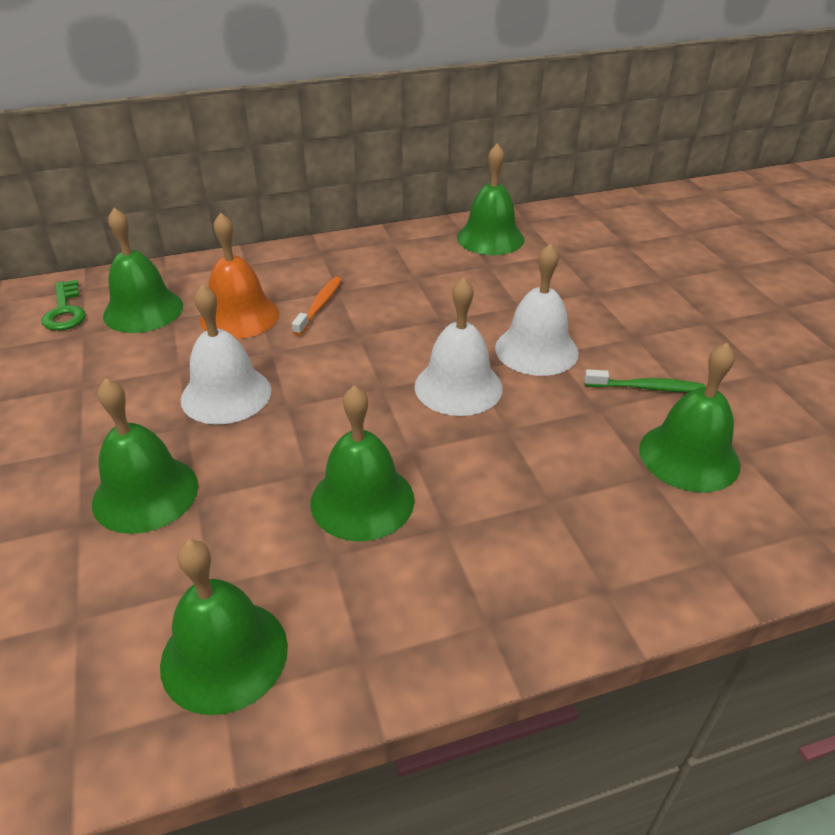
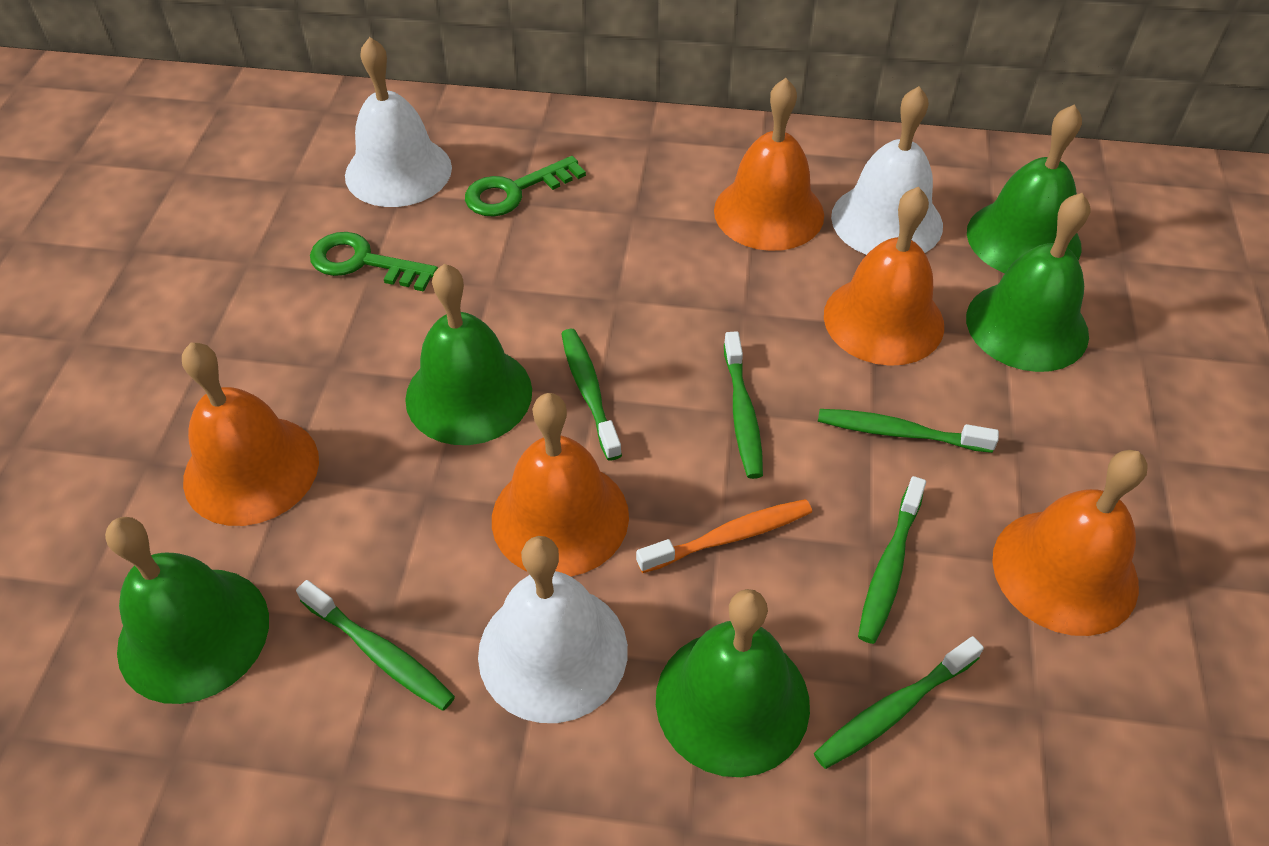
green bell: 6 -> 5
green key: 1 -> 2
green toothbrush: 1 -> 6
orange bell: 1 -> 5

